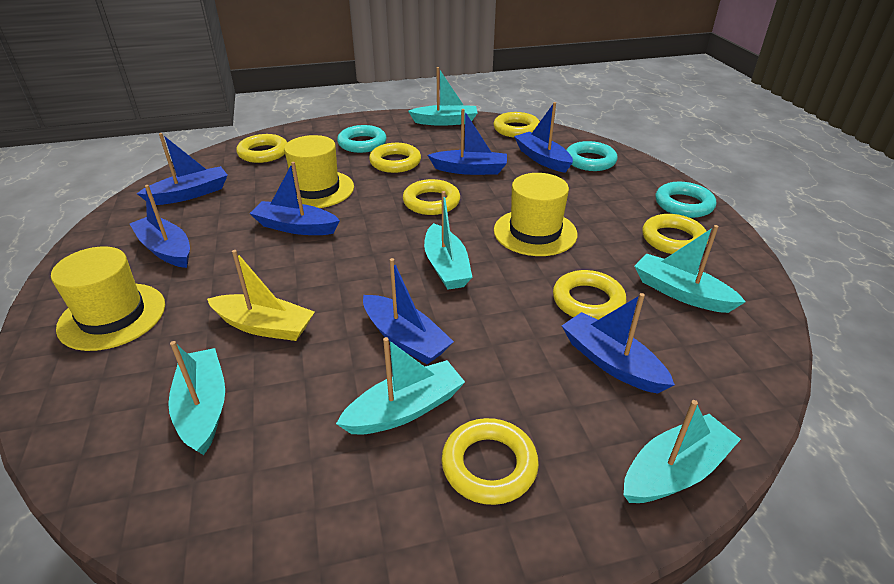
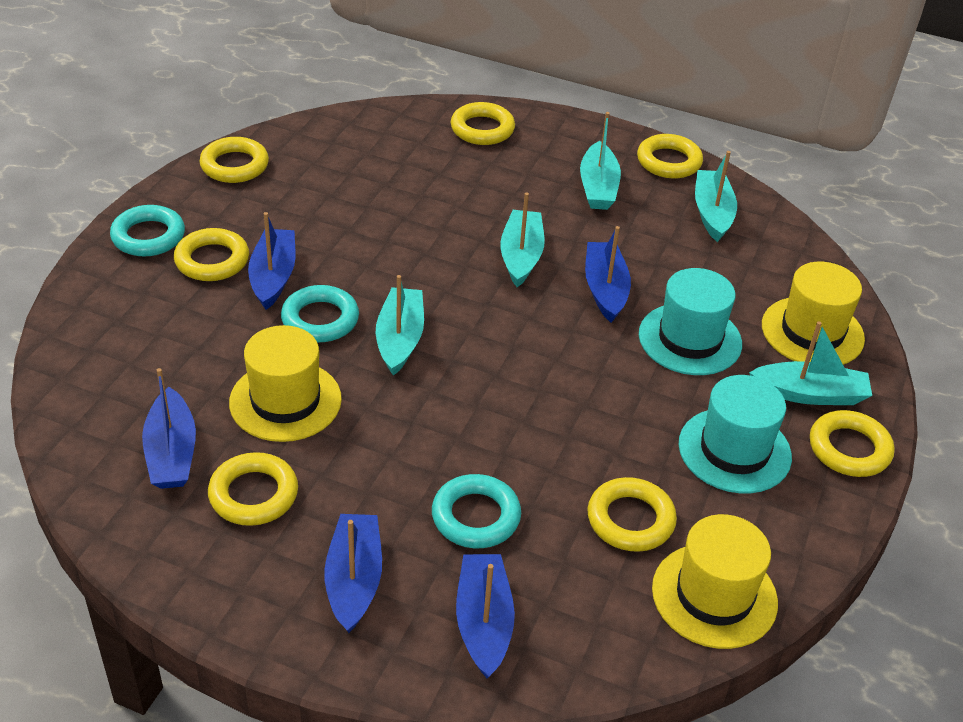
blue boat: 7 -> 5
turquoise boat: 6 -> 5
turquoise hat: 0 -> 2
yellow boat: 1 -> 0

